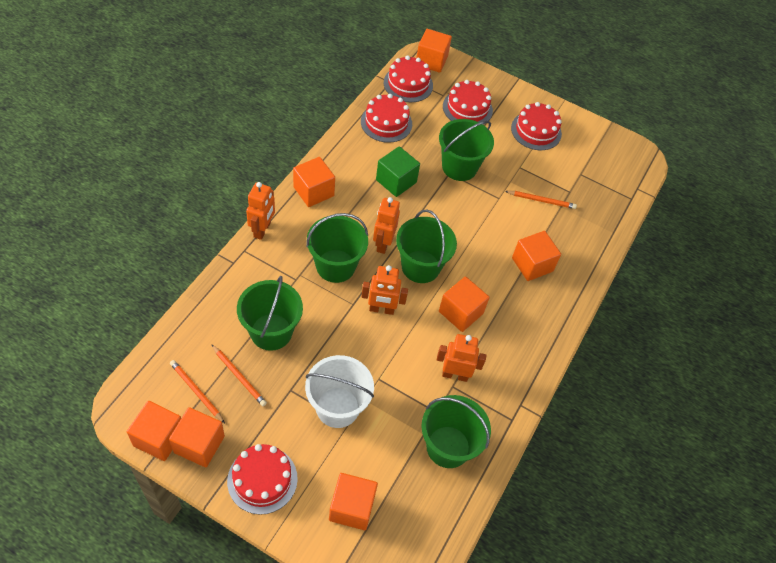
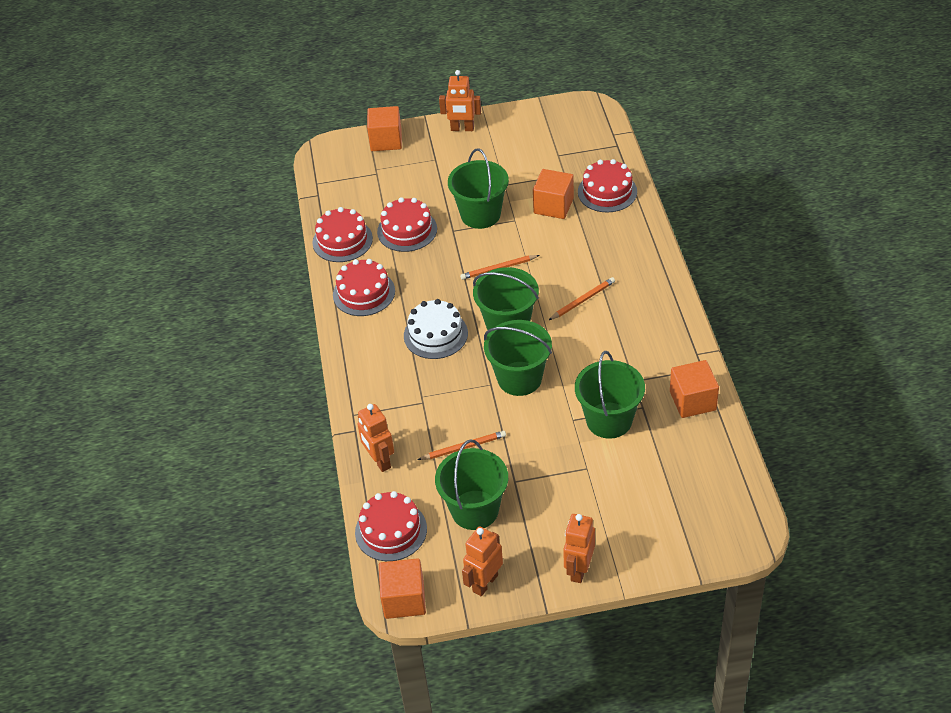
green cube: 1 -> 0
orange cube: 7 -> 4
white bucket: 1 -> 0
white cake: 0 -> 1

